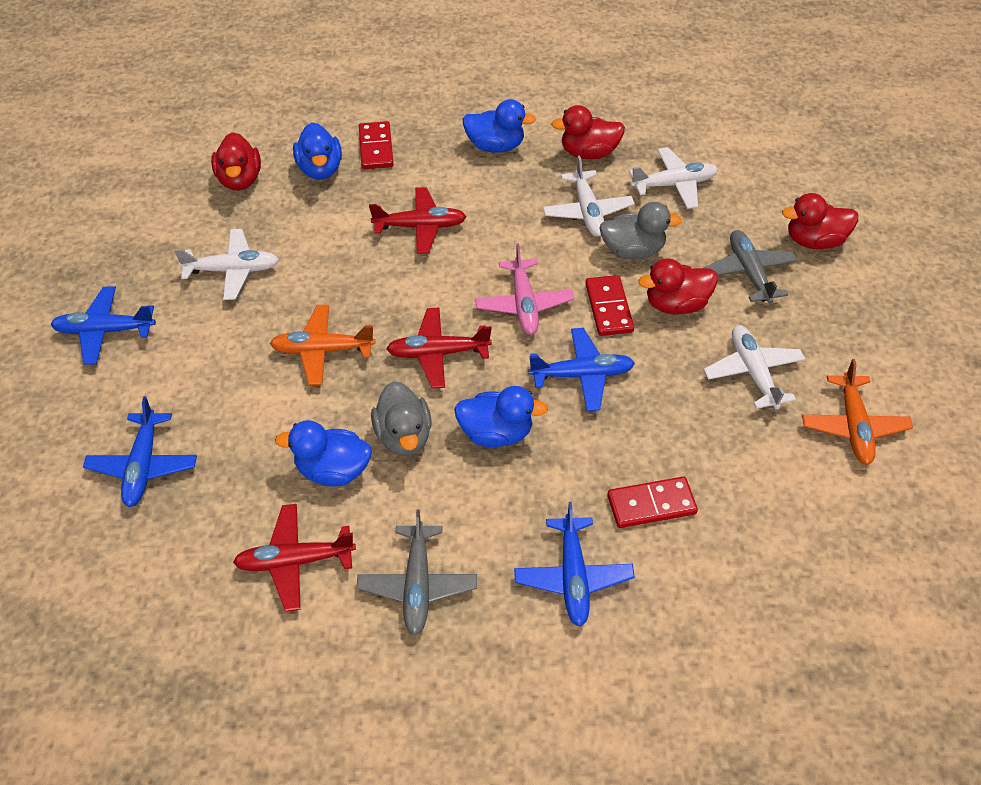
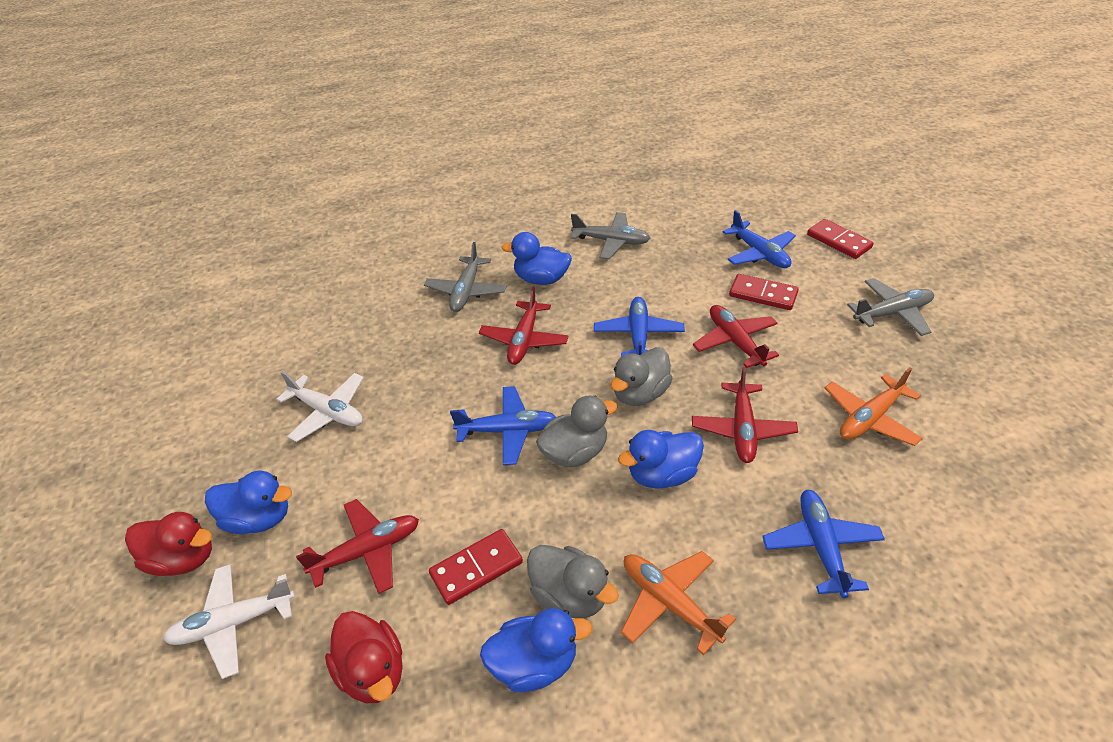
grey duck: 2 -> 3
grey plane: 2 -> 3
pink plane: 1 -> 0
red duck: 4 -> 2
red plane: 3 -> 4
white plane: 4 -> 2

